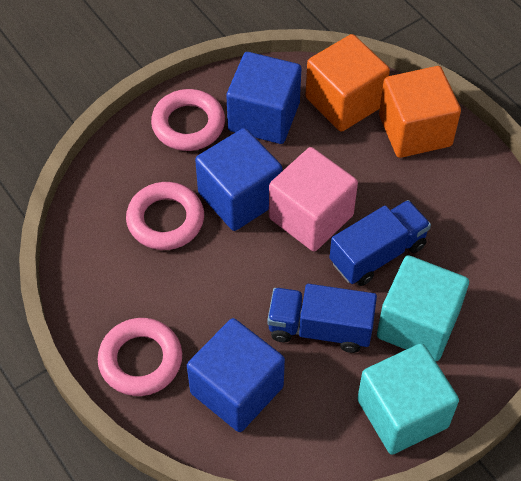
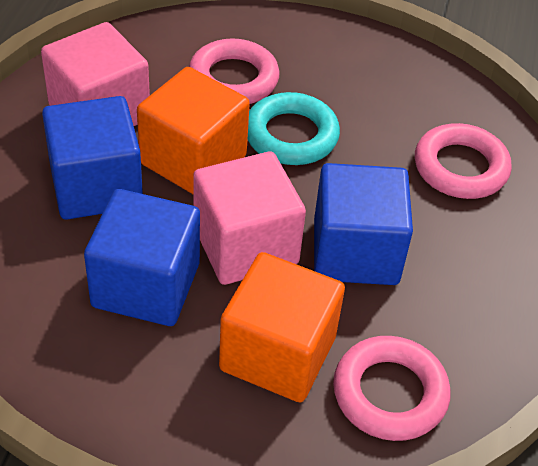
blue truck: 2 -> 0
pink cube: 1 -> 2
turquoise cube: 2 -> 0
turquoise ring: 0 -> 1

